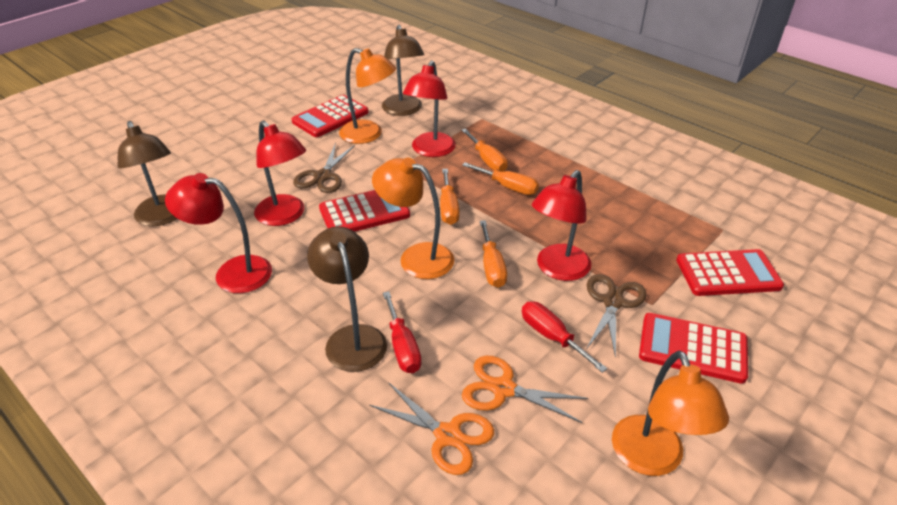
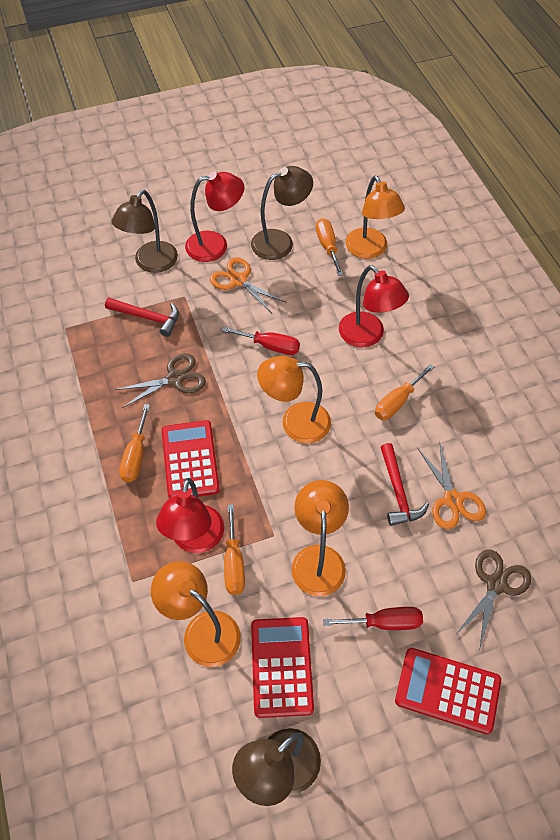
orange lamp: 3 -> 4
red calculator: 4 -> 3
red hammer: 0 -> 2
red lamp: 4 -> 3

